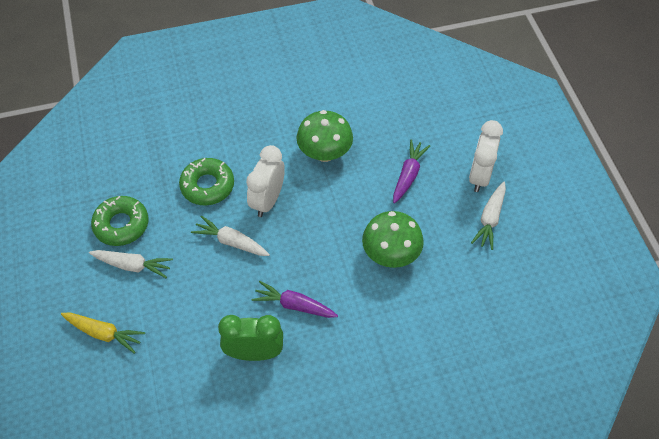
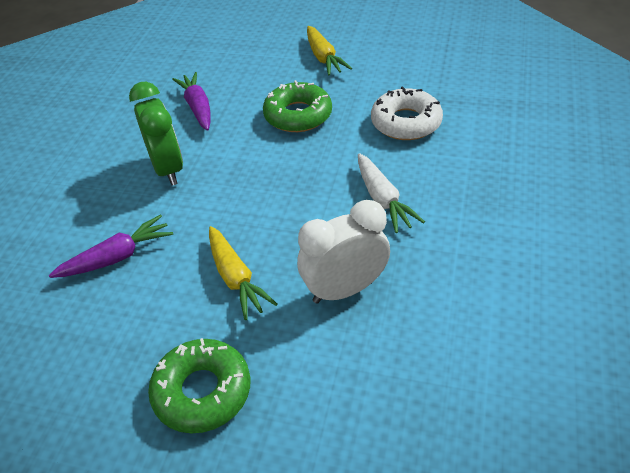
green mushroom: 2 -> 0
white carrot: 3 -> 1
white clock: 2 -> 1
white donut: 0 -> 1
yellow carrot: 1 -> 2

